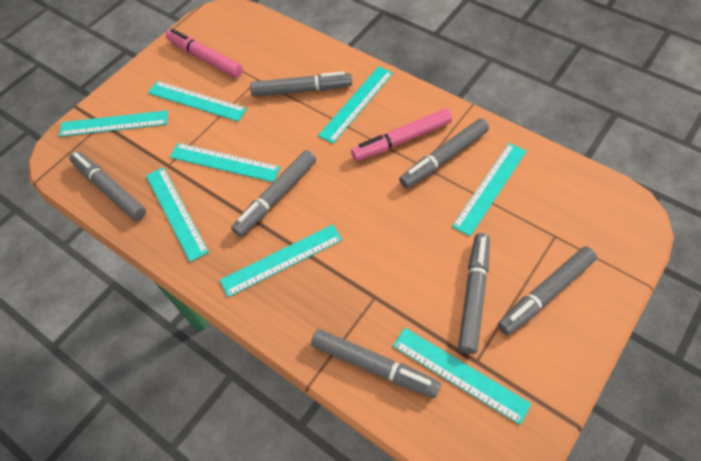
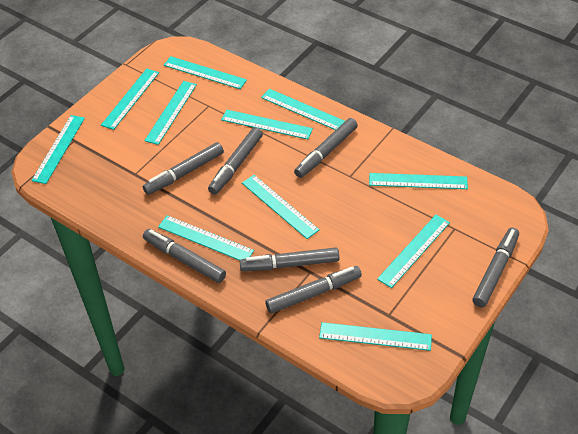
pink marker: 2 -> 0
turquoise ruler: 8 -> 11

